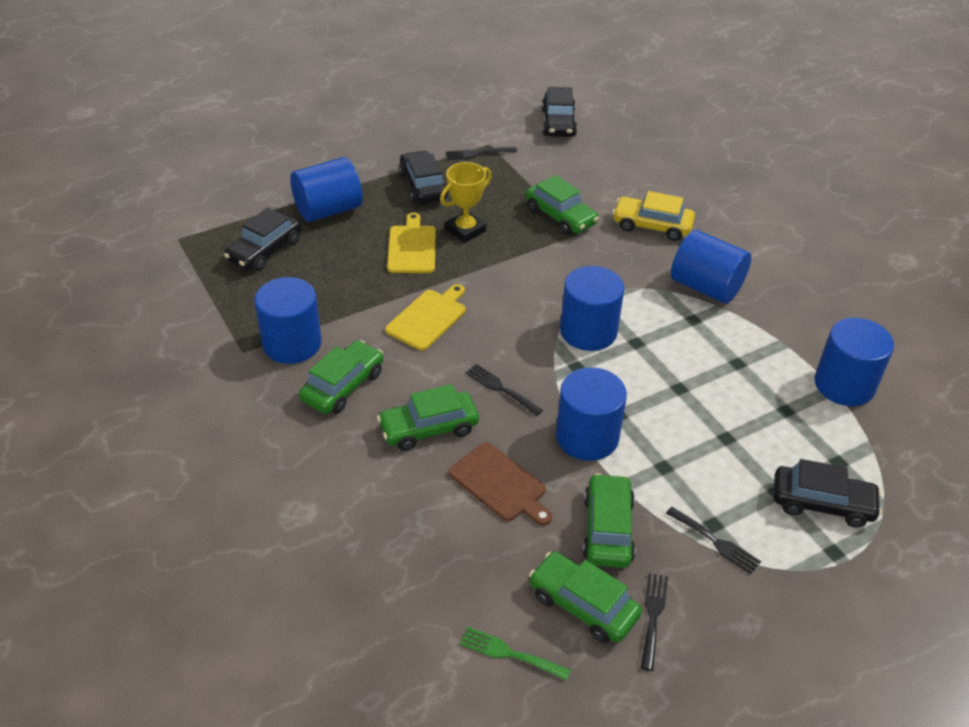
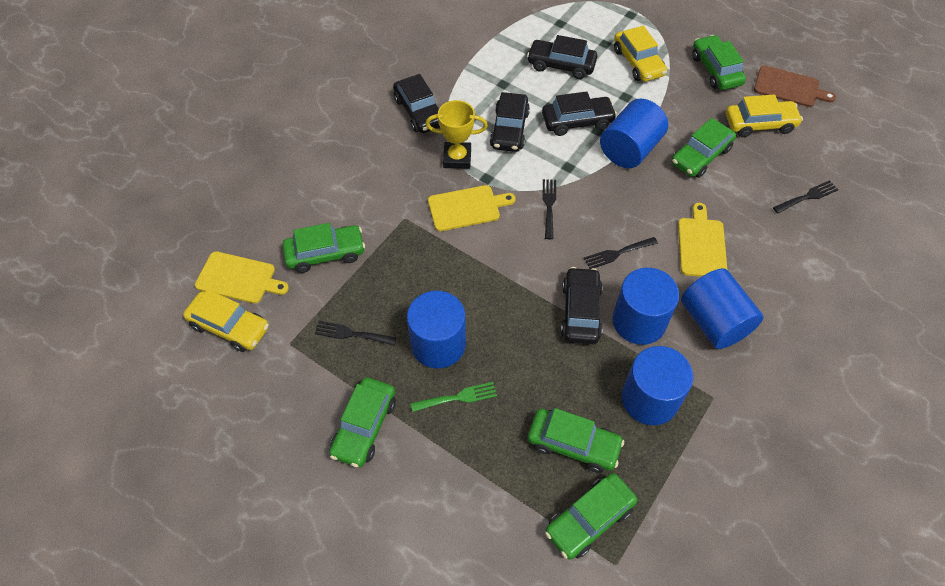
black car: 4 -> 5
blue cylinder: 6 -> 5
green car: 5 -> 6
yellow car: 1 -> 3
yellow cutting board: 2 -> 3

